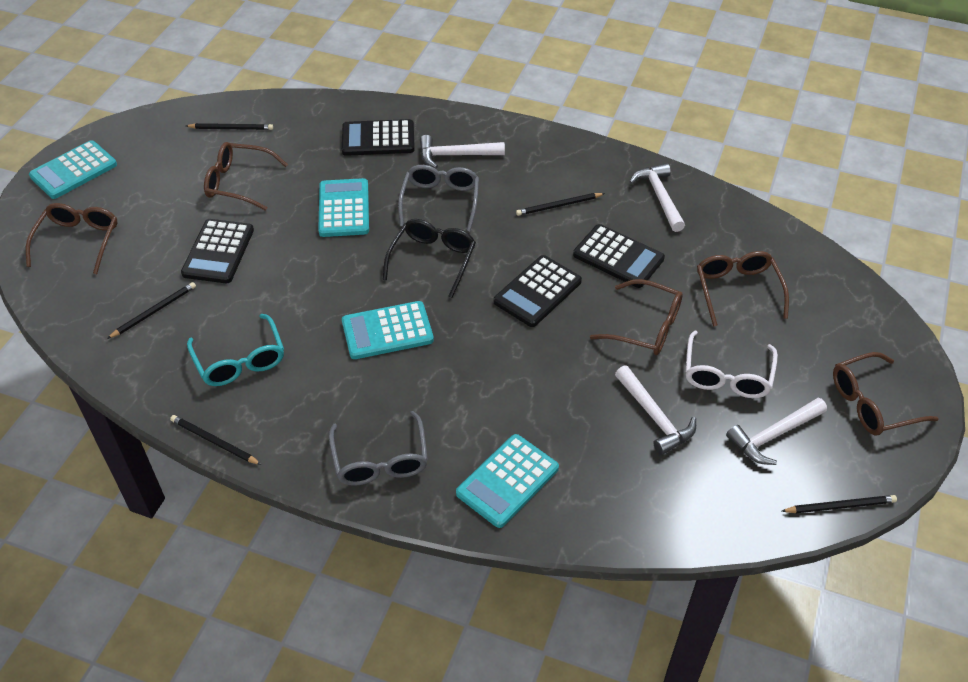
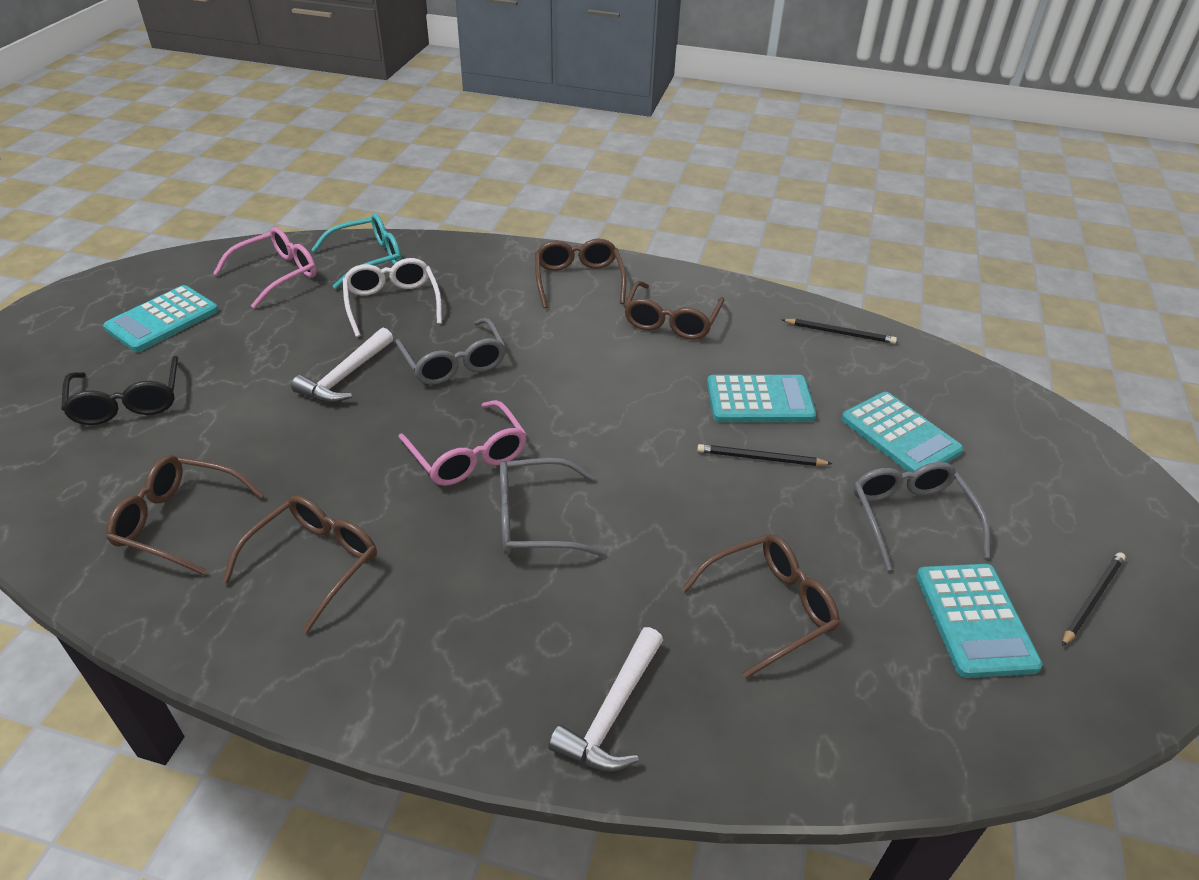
black calculator: 4 -> 0
black pencil: 5 -> 3
grey glasses: 2 -> 3
pink glasses: 0 -> 2
white hammer: 4 -> 2

